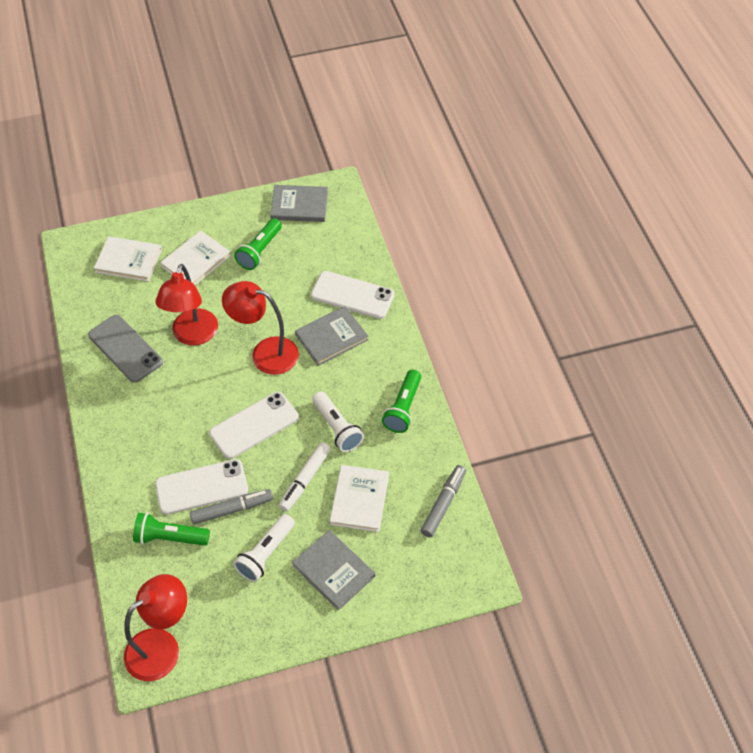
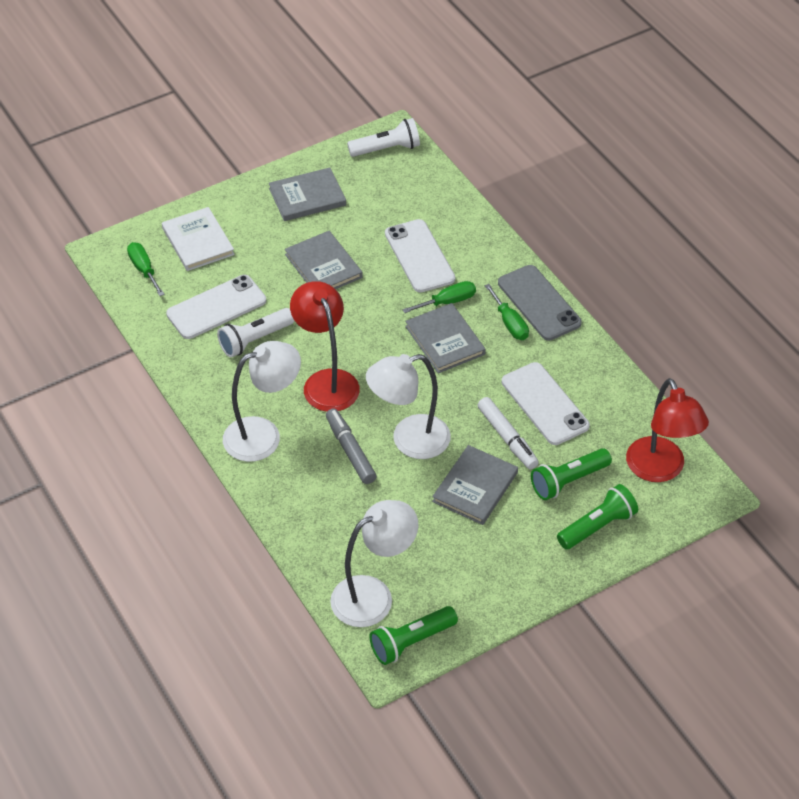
green screwdriver: 0 -> 3
grey book: 3 -> 4
grey marker: 2 -> 1
red lamp: 3 -> 2
white book: 3 -> 1
white lamp: 0 -> 3

